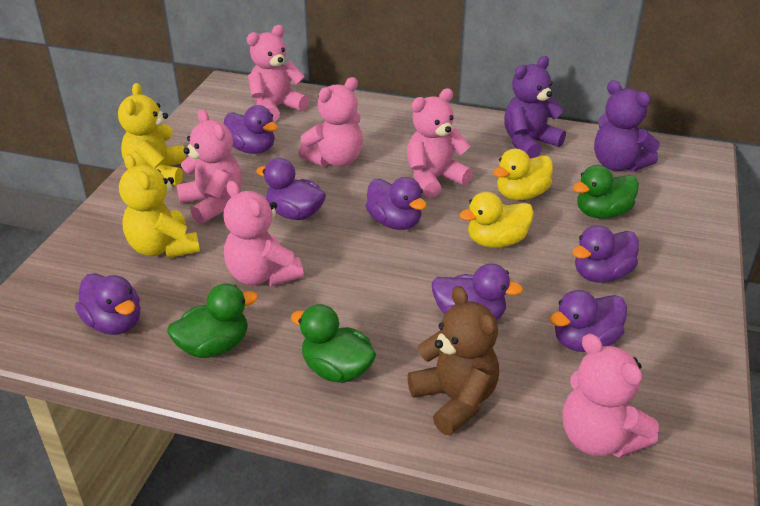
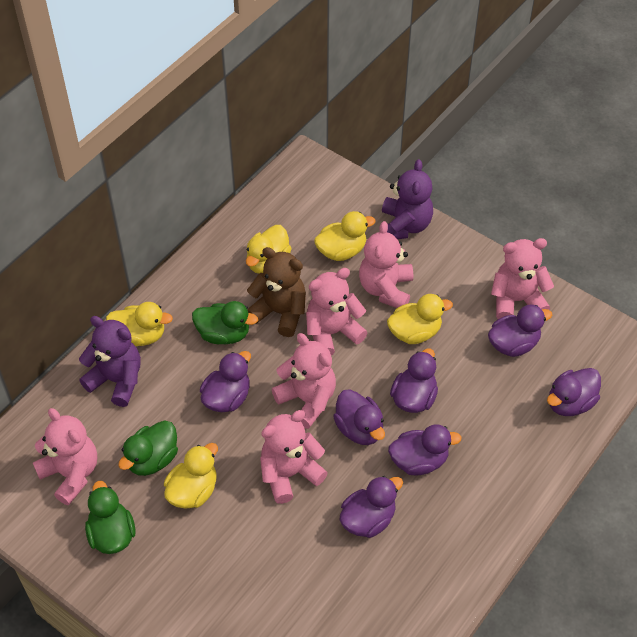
yellow duck: 2 -> 5
yellow teddy bear: 2 -> 0

